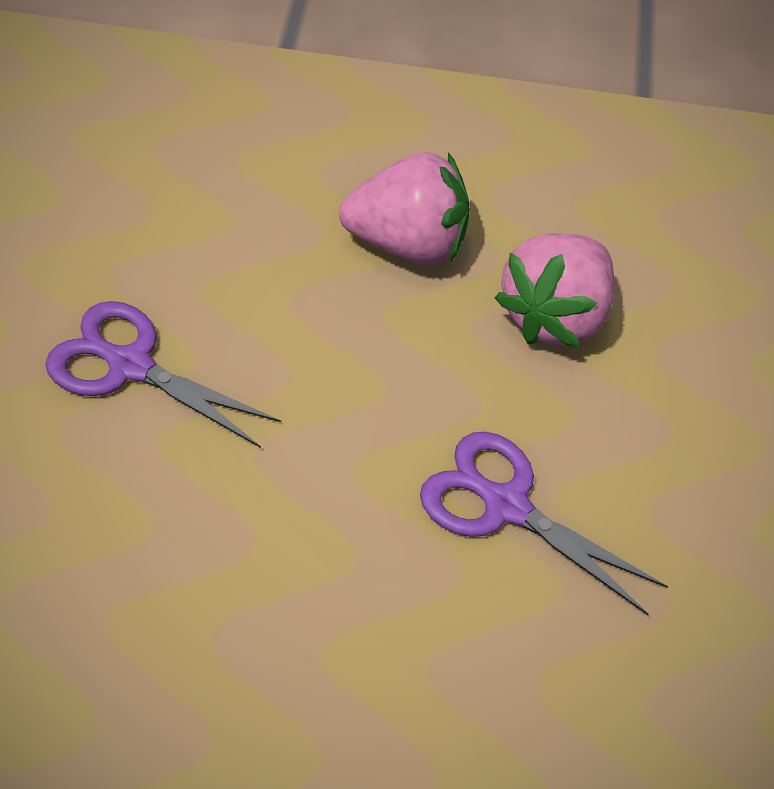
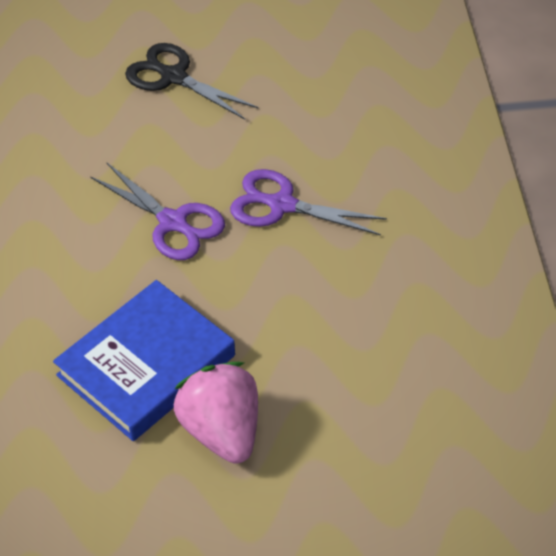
black scissors: 0 -> 1
blue book: 0 -> 1
pink strawberry: 2 -> 1

